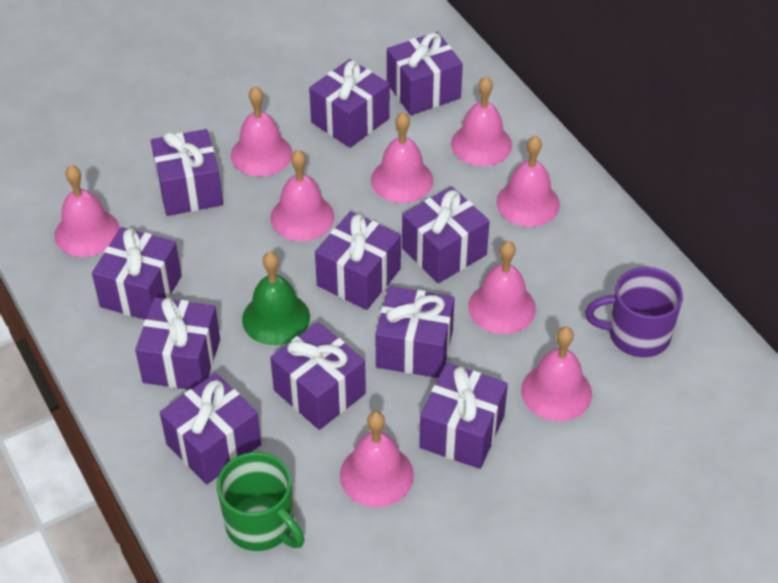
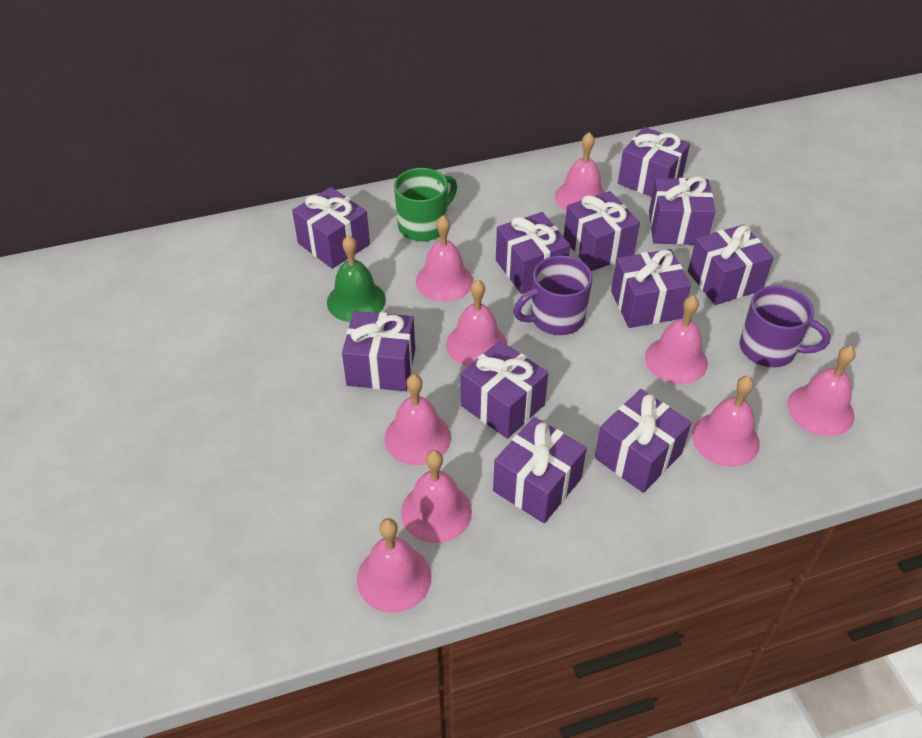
purple mug: 1 -> 2

